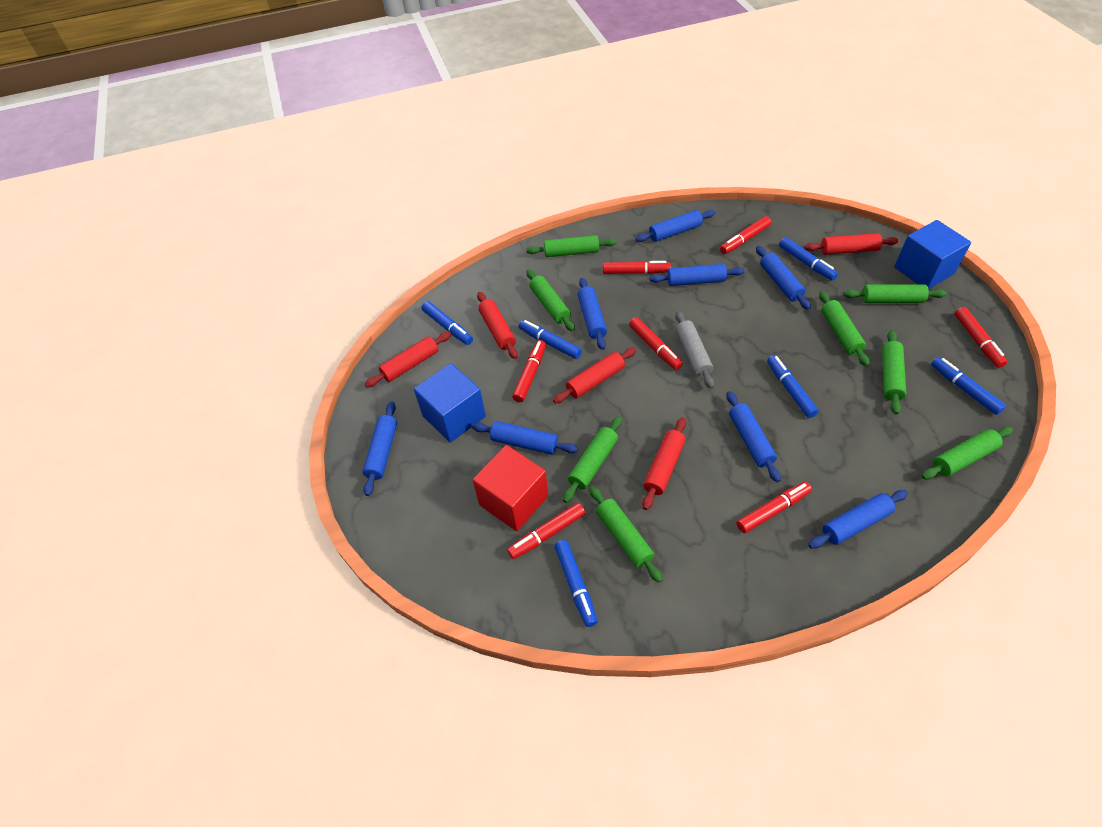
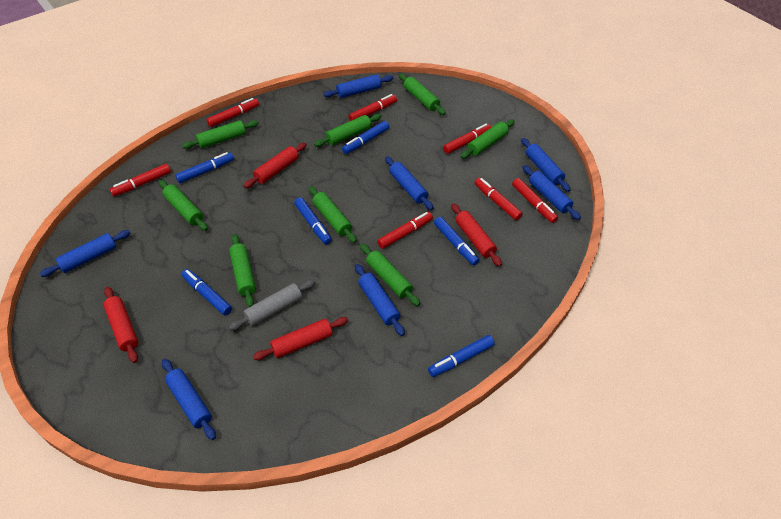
blue cube: 2 -> 0
blue rolling pin: 8 -> 7
red cube: 1 -> 0
red rolling pin: 5 -> 4

